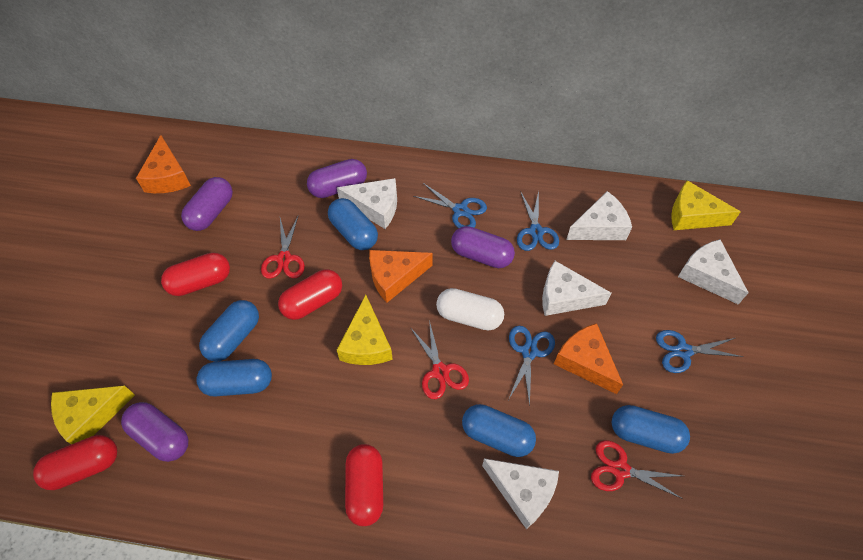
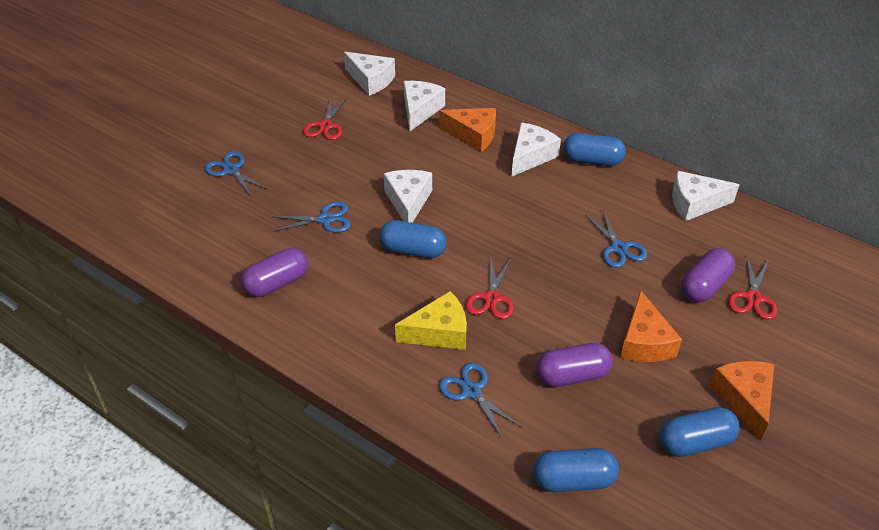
blue capsule: 5 -> 4
purple capsule: 4 -> 3
red capsule: 4 -> 0
white capsule: 1 -> 0
yellow cheese: 3 -> 1

